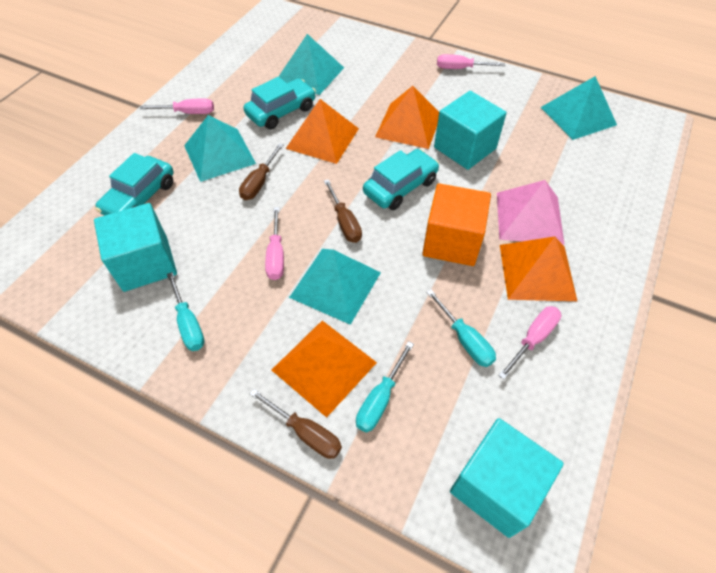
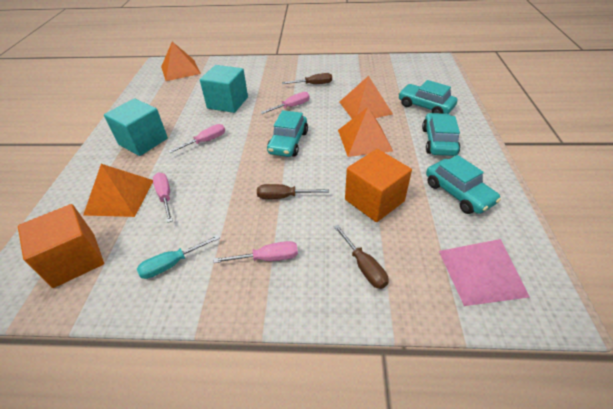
orange cube: 1 -> 2
turquoise car: 3 -> 4
turquoise cube: 3 -> 2
turquoise pyramid: 4 -> 0
turquoise screwdriver: 3 -> 1

